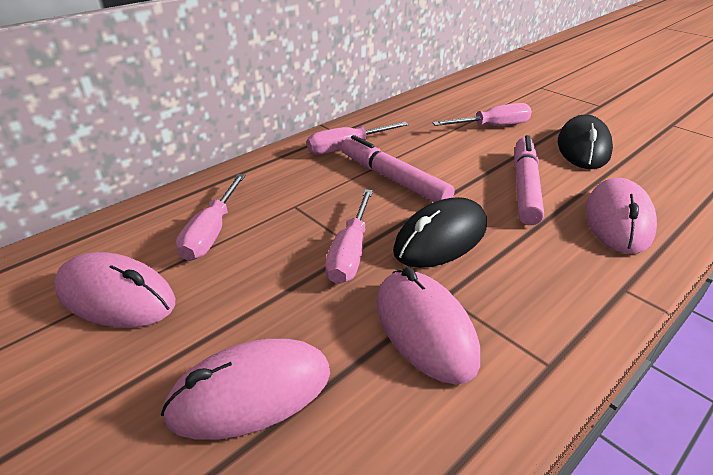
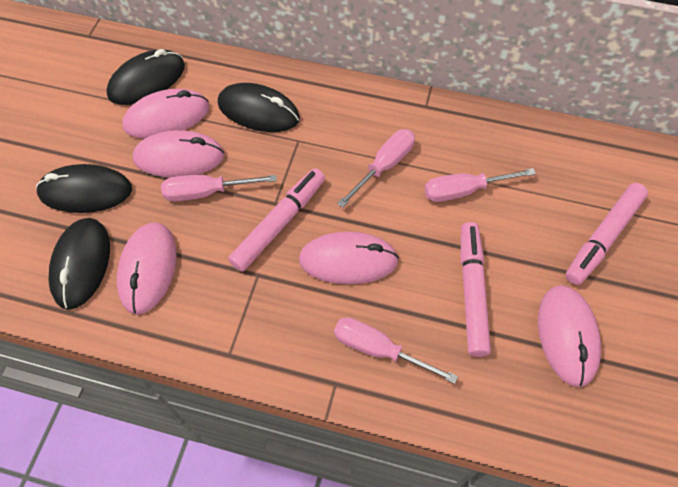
black mouse: 2 -> 4
pink marker: 2 -> 3
pink mouse: 4 -> 5

